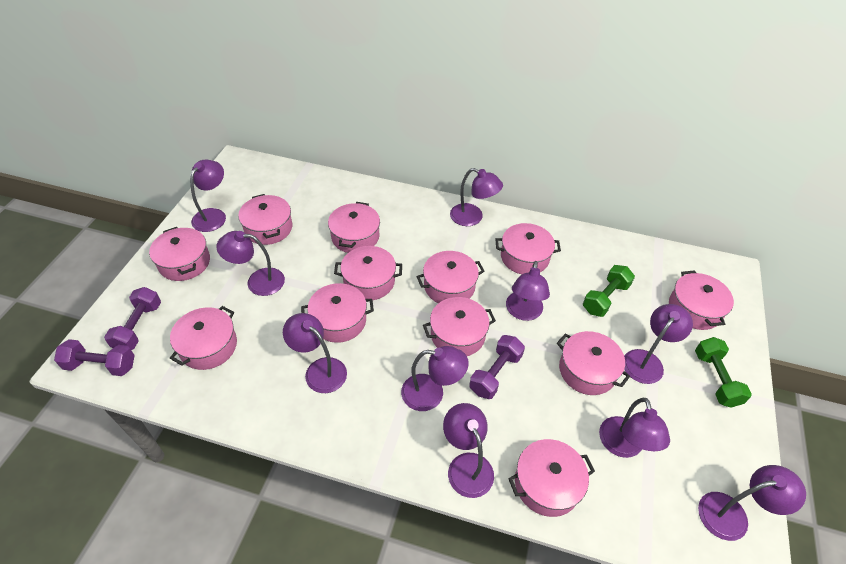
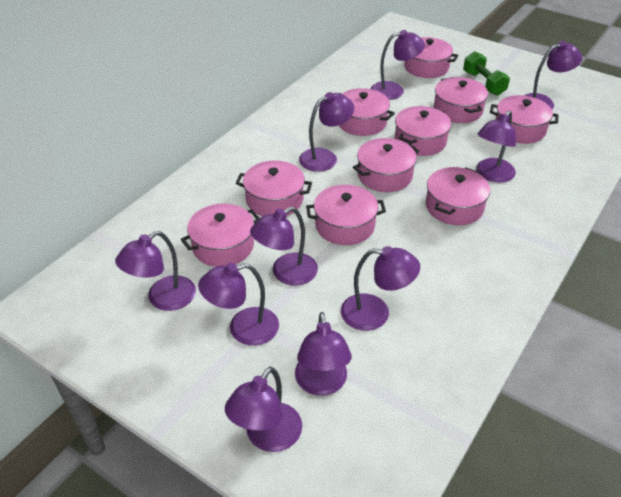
green dumbbell: 2 -> 1
pink pot: 12 -> 10
purple dumbbell: 3 -> 0

